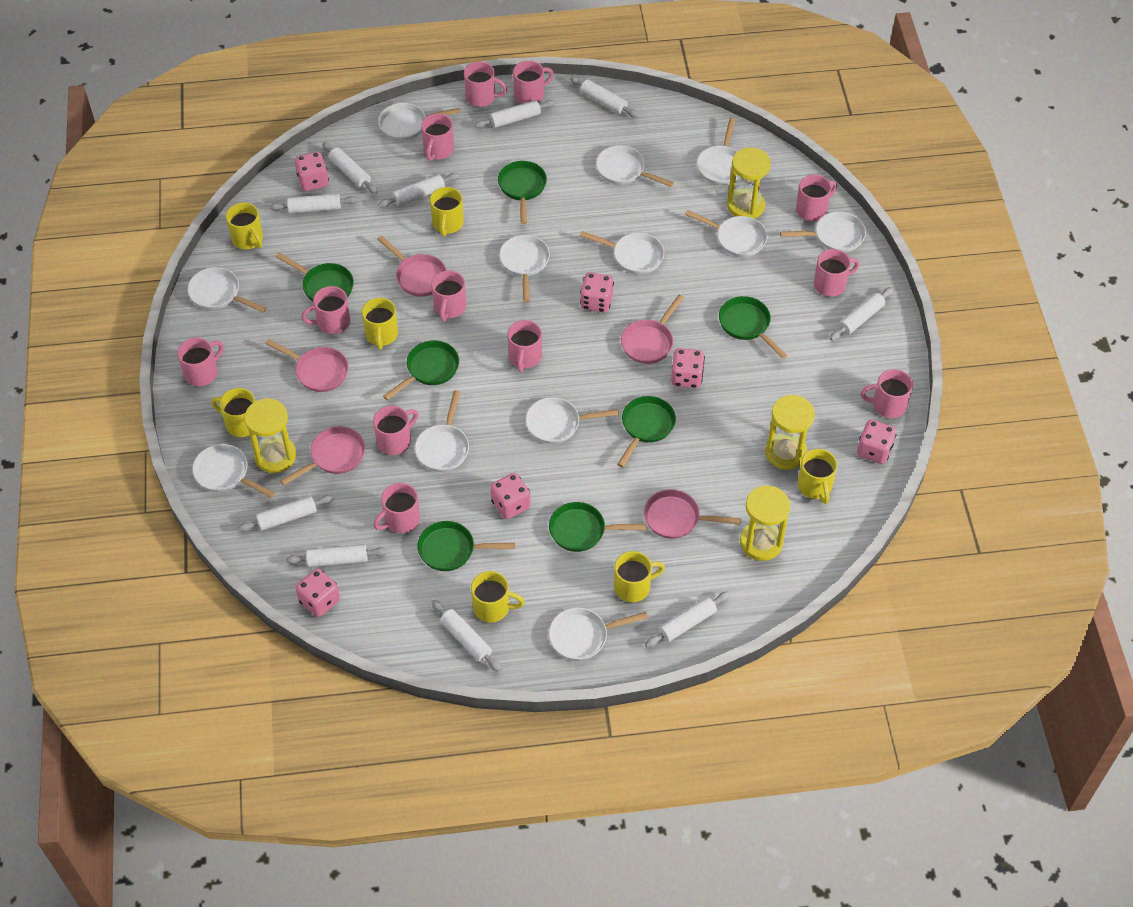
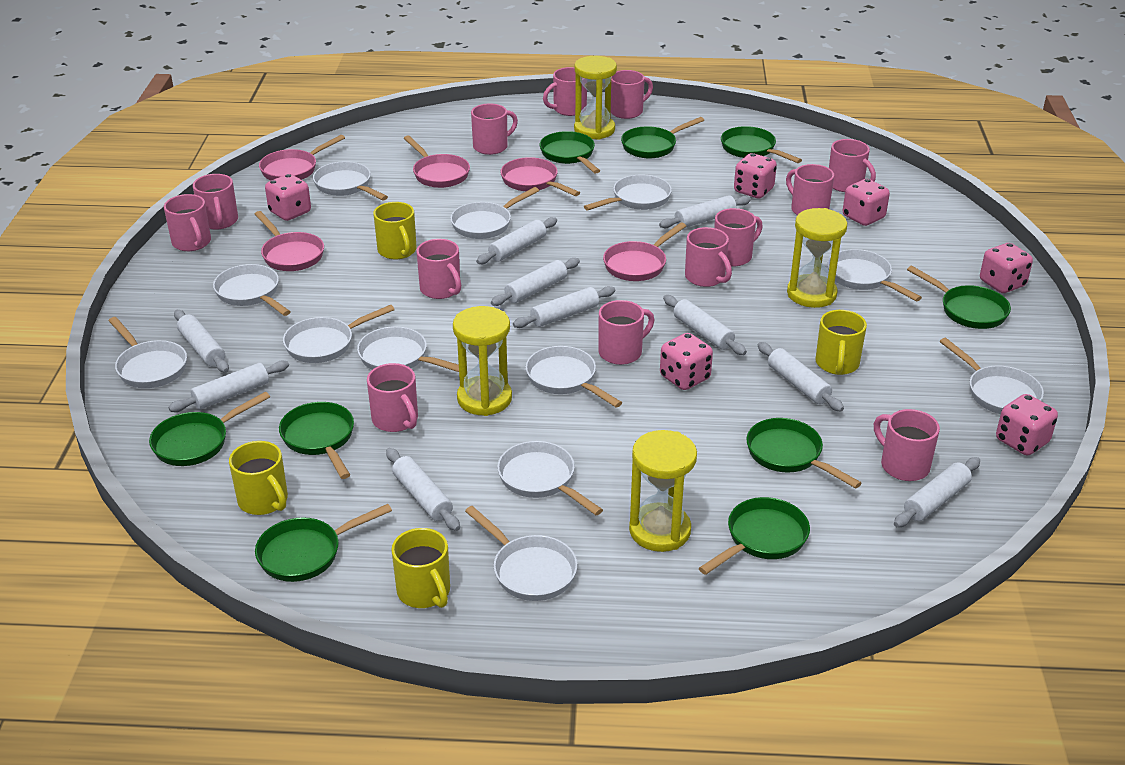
green pan: 7 -> 9
pink mug: 12 -> 13
yellow mug: 7 -> 4

